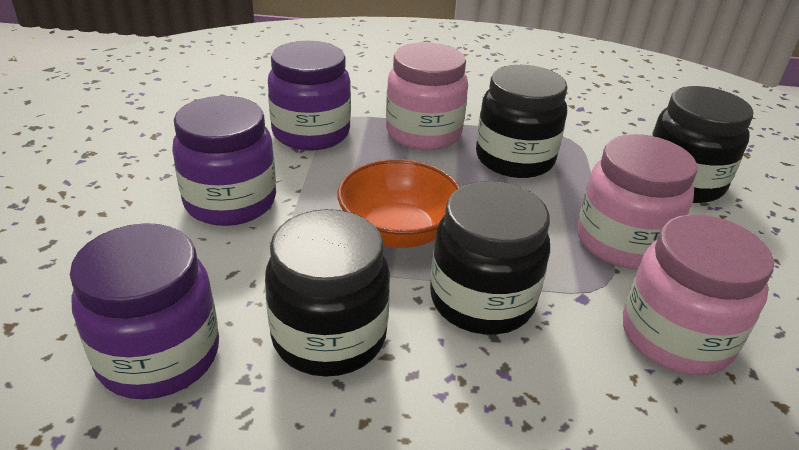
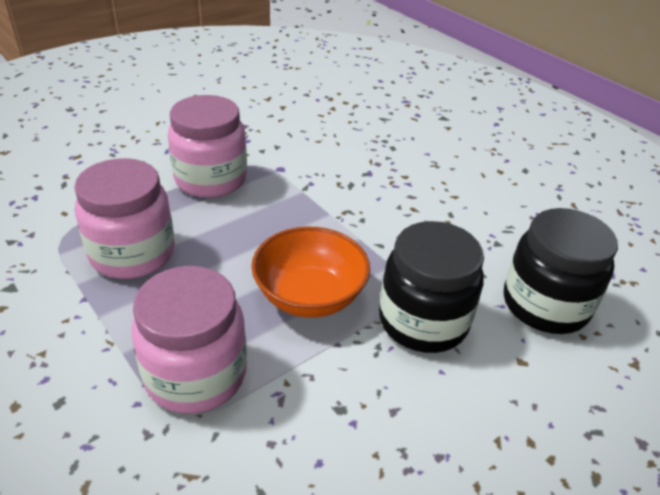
black jar: 4 -> 2
purple jar: 3 -> 0

